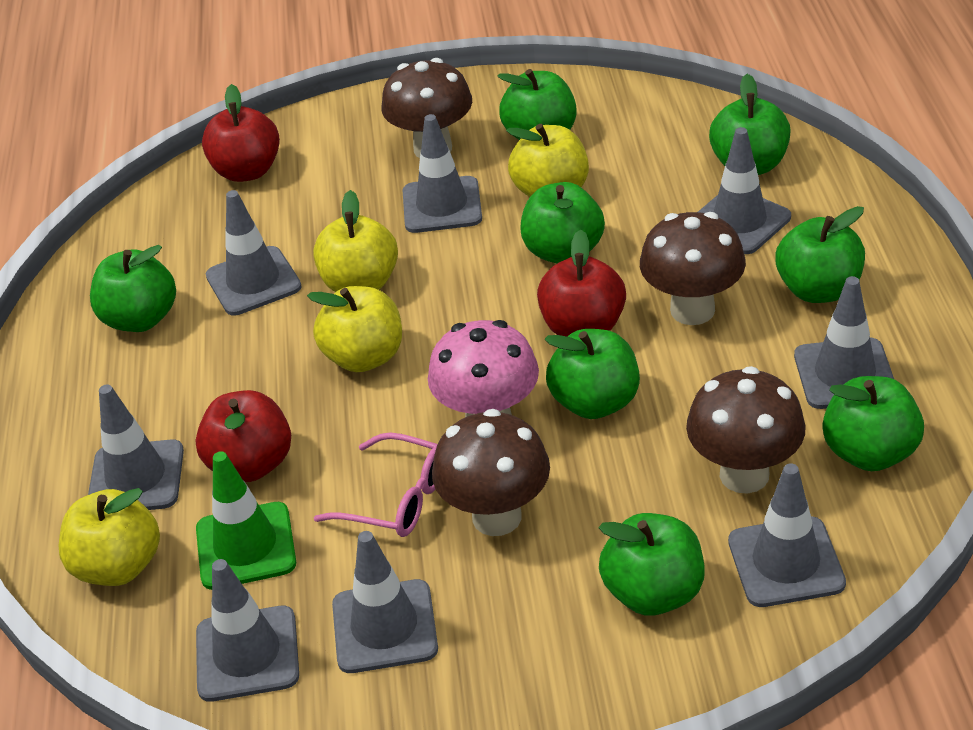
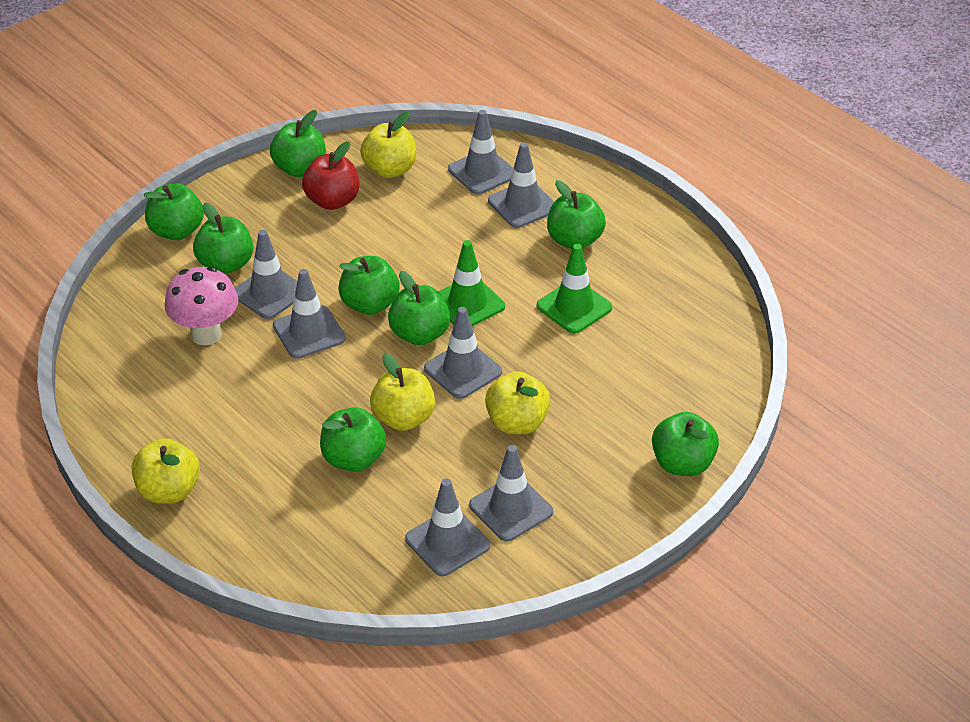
brown mushroom: 4 -> 0
green traffic cone: 1 -> 2
grey traffic cone: 8 -> 7
pink glasses: 1 -> 0
red apple: 3 -> 1

